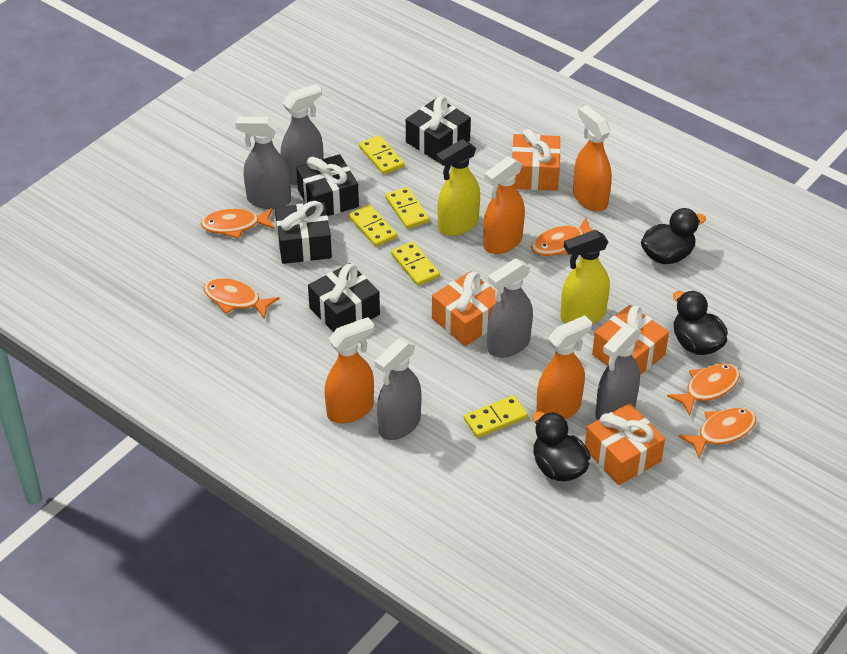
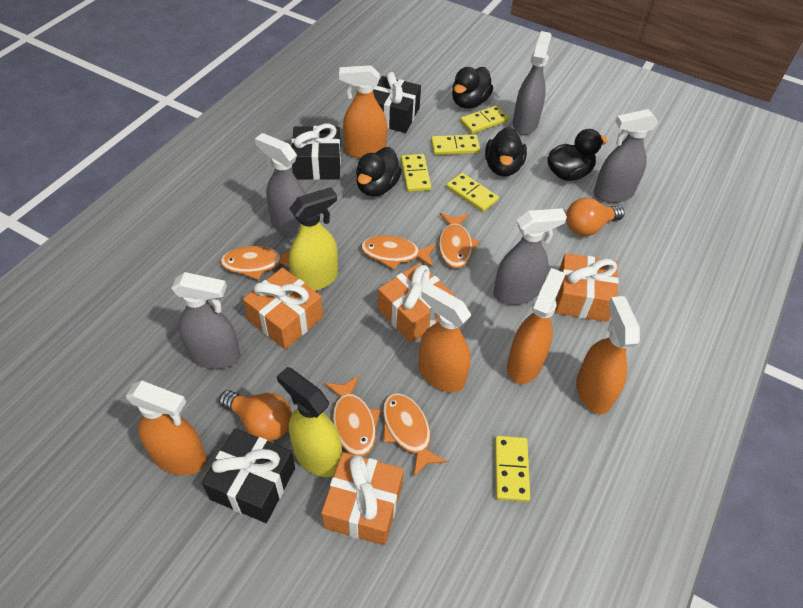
black duck: 3 -> 4
black gift: 4 -> 3
orange light bulb: 0 -> 2
orange spray bottle: 4 -> 5

